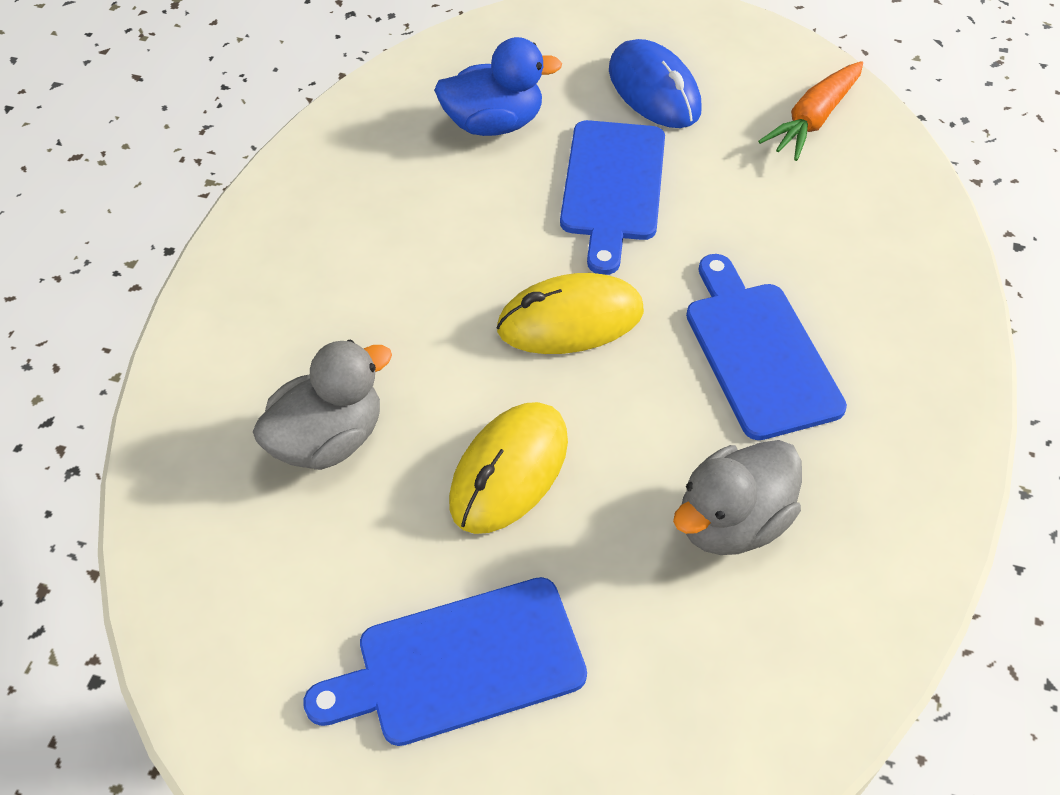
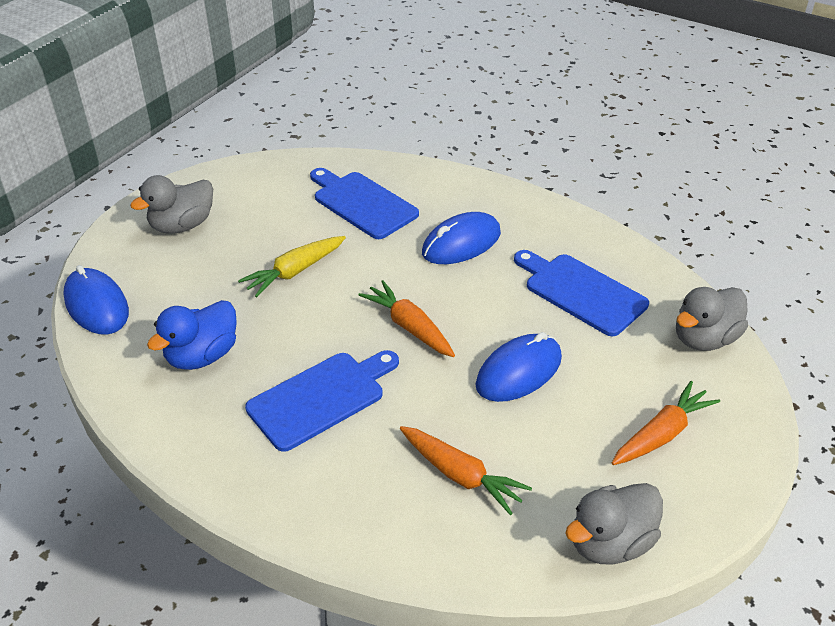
blue mouse: 1 -> 3
grey duck: 2 -> 3
orange carrot: 1 -> 3
yellow carrot: 0 -> 1
yellow mouse: 2 -> 0

